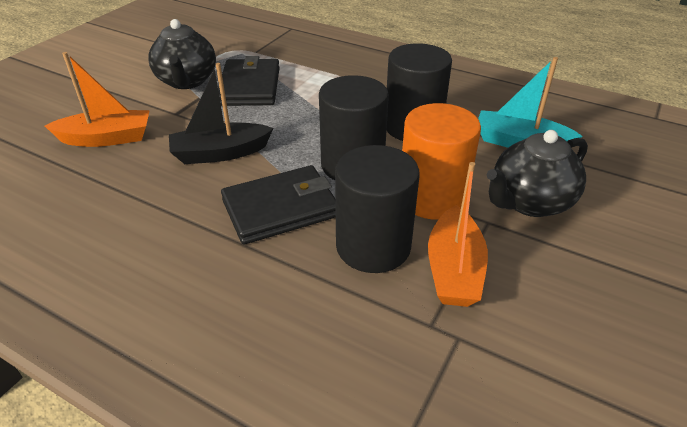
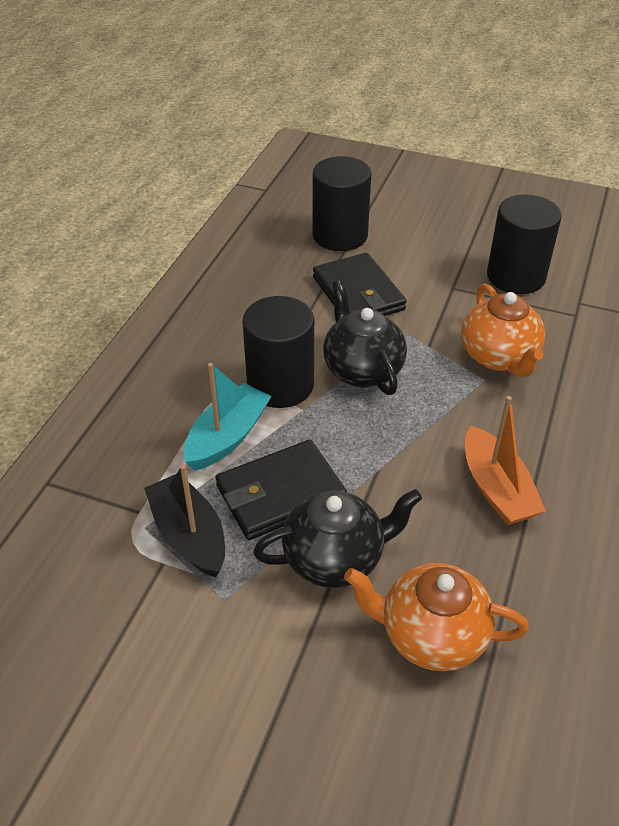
orange boat: 2 -> 1
orange cylinder: 1 -> 0
orange teapot: 0 -> 2

